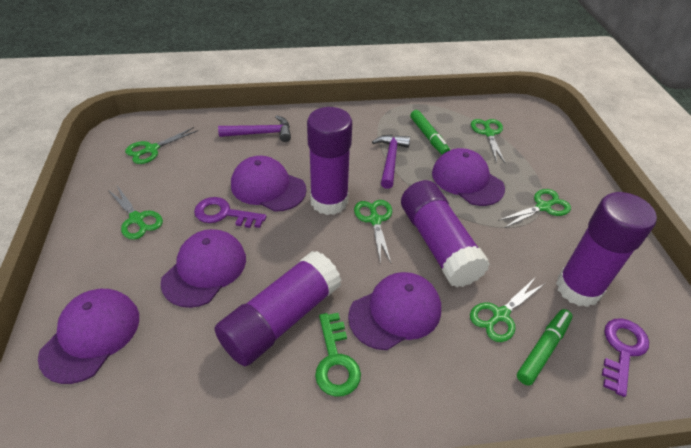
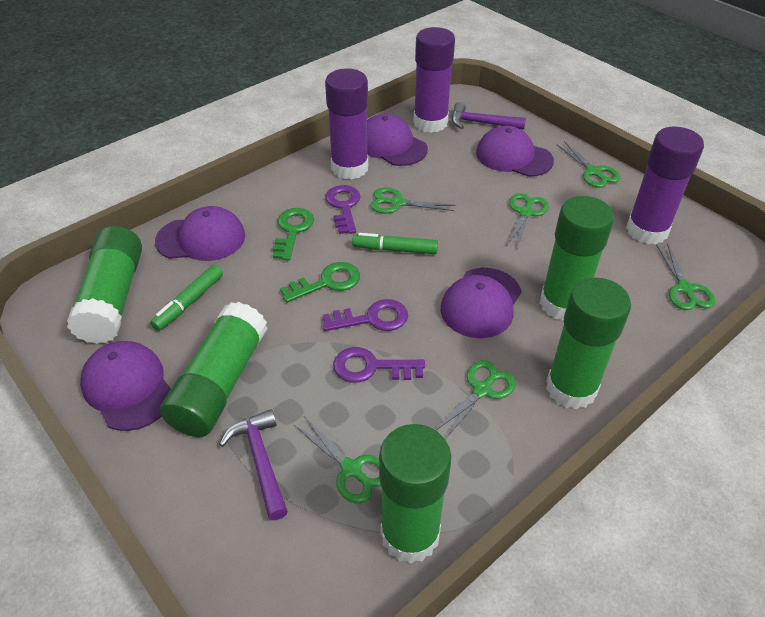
green glue stick: 0 -> 5
green key: 1 -> 2
purple glue stick: 4 -> 3
purple key: 2 -> 3

